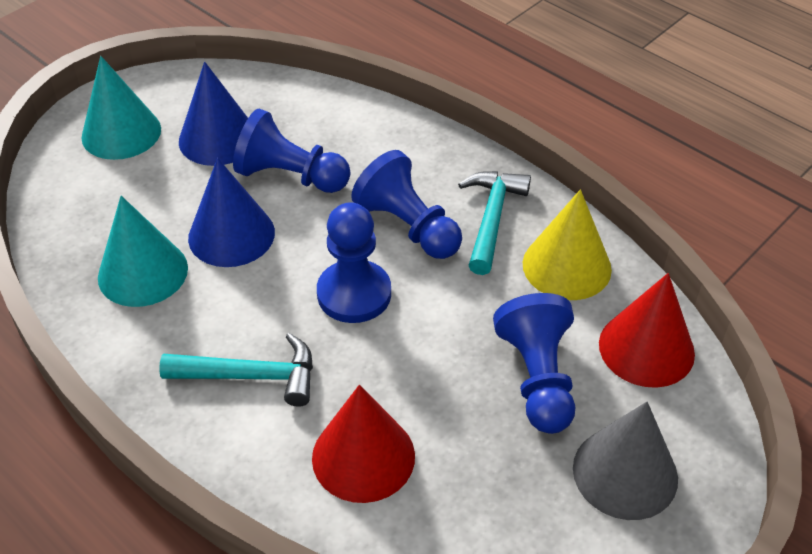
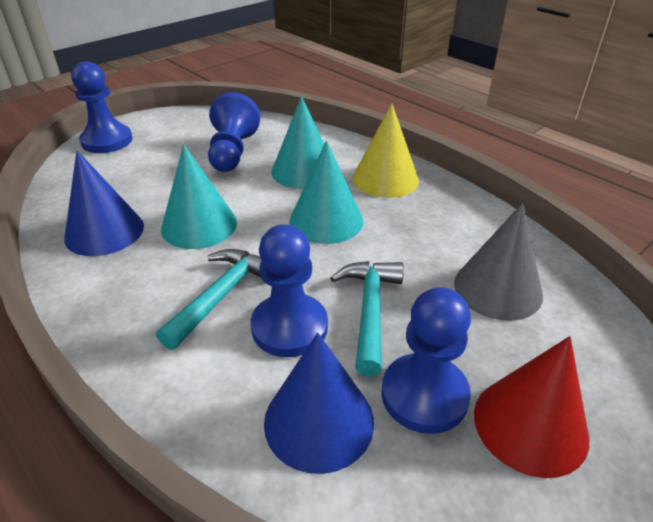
red cone: 2 -> 1
turquoise cone: 2 -> 3

